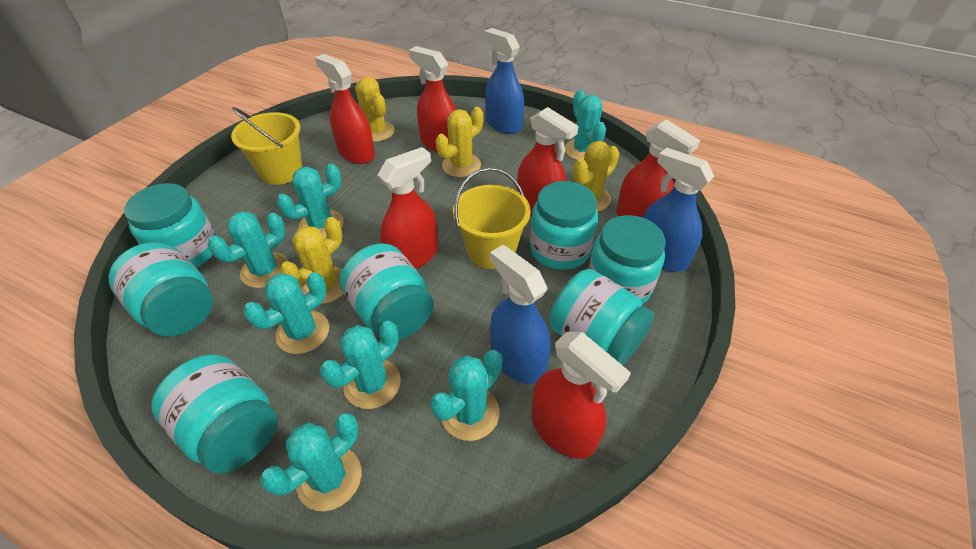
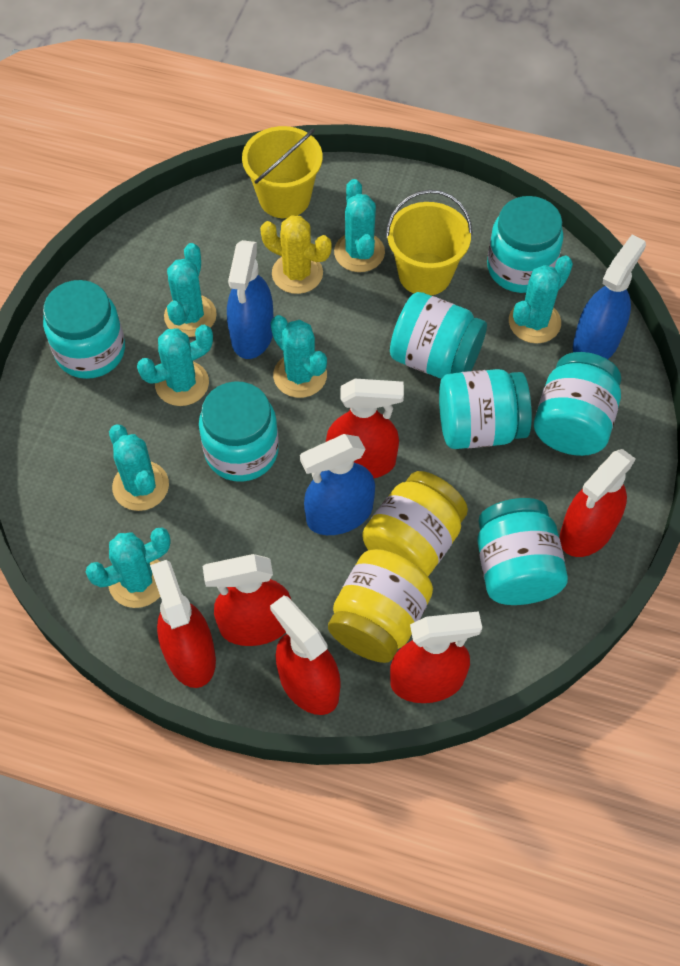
yellow cactus: 4 -> 1
yellow jar: 0 -> 2

